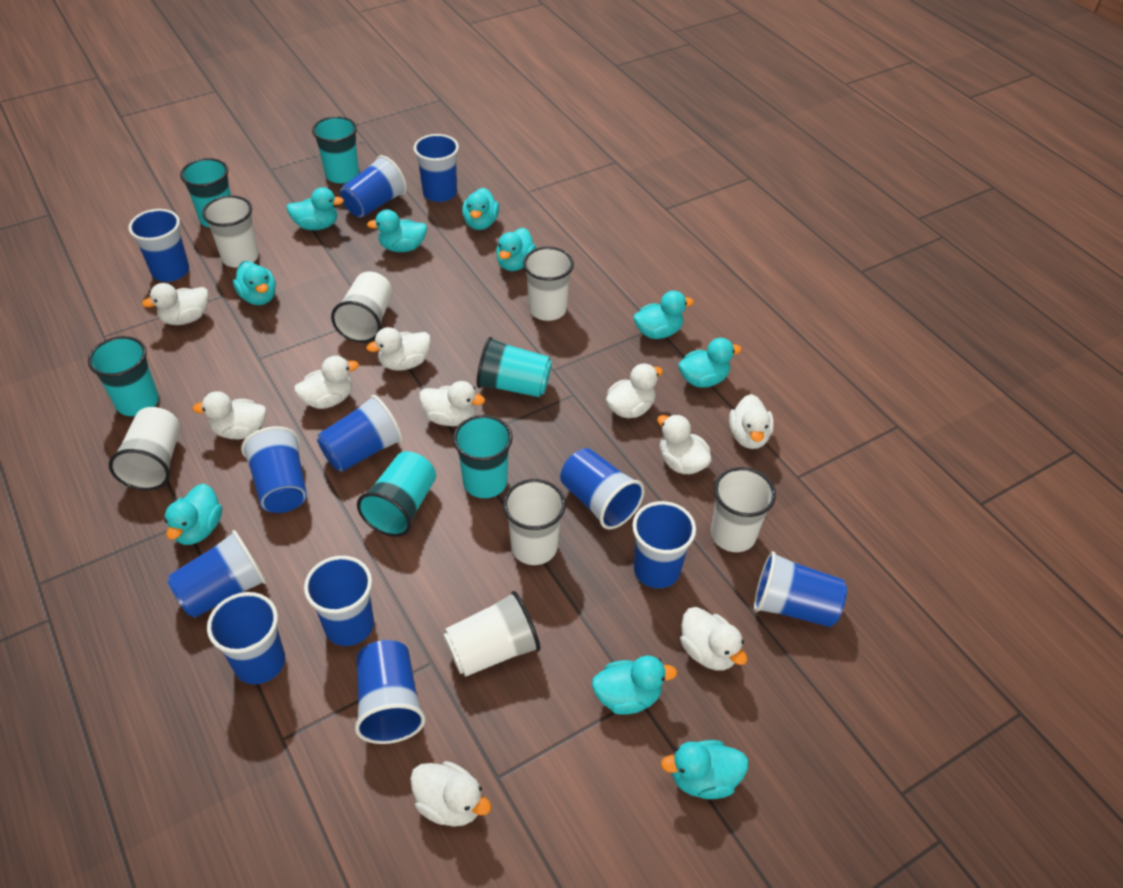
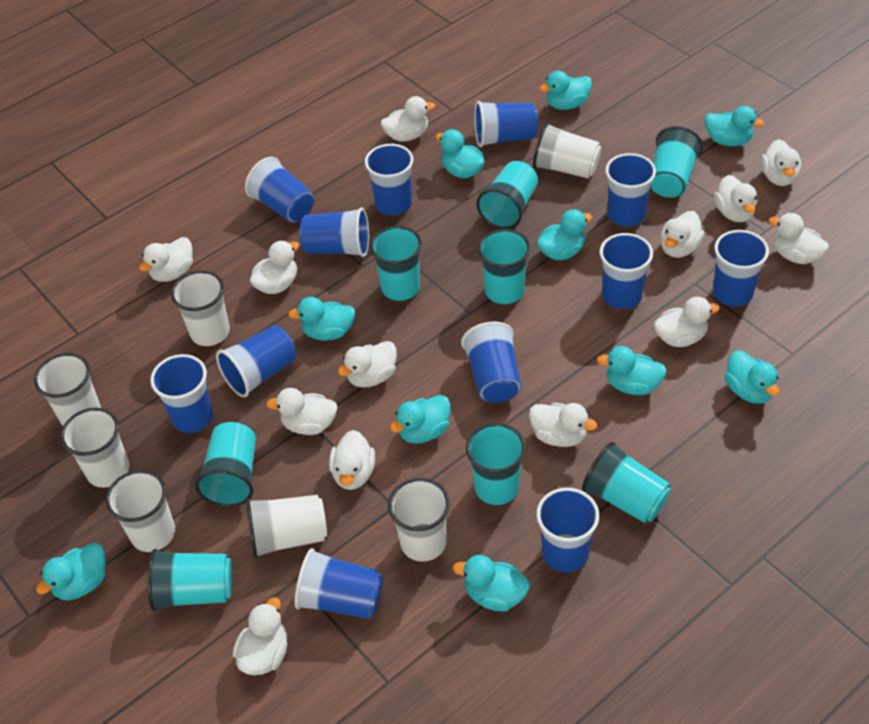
turquoise cup: 6 -> 8
white duck: 10 -> 13

